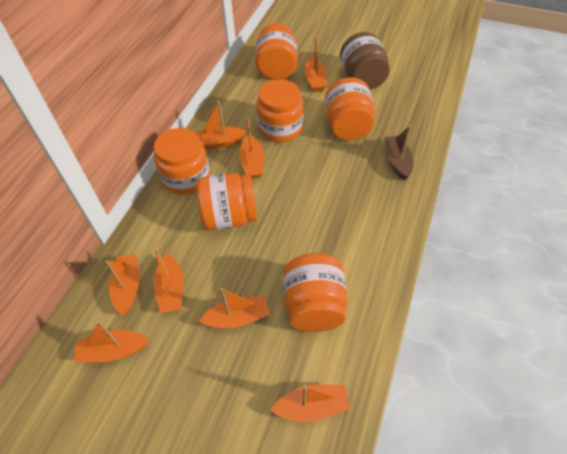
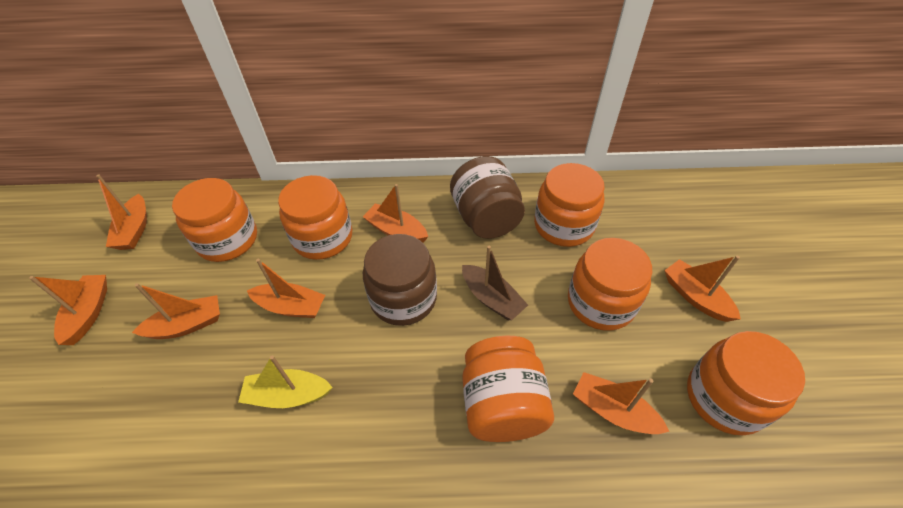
brown jar: 1 -> 2
orange boat: 8 -> 7
yellow boat: 0 -> 1

